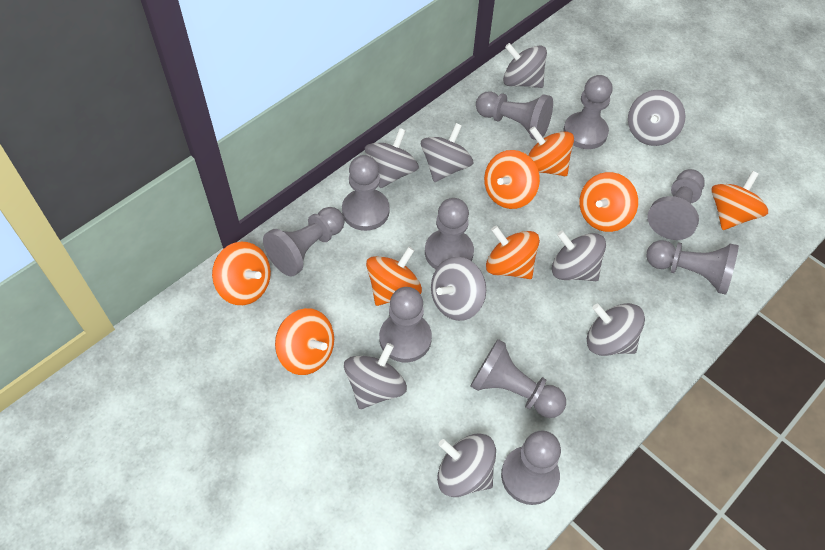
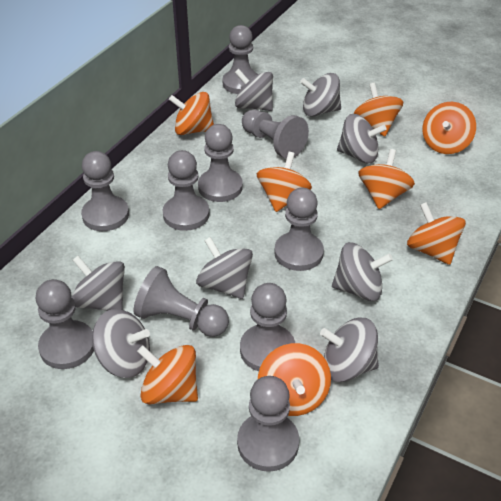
grey spinning top: 9 -> 8

